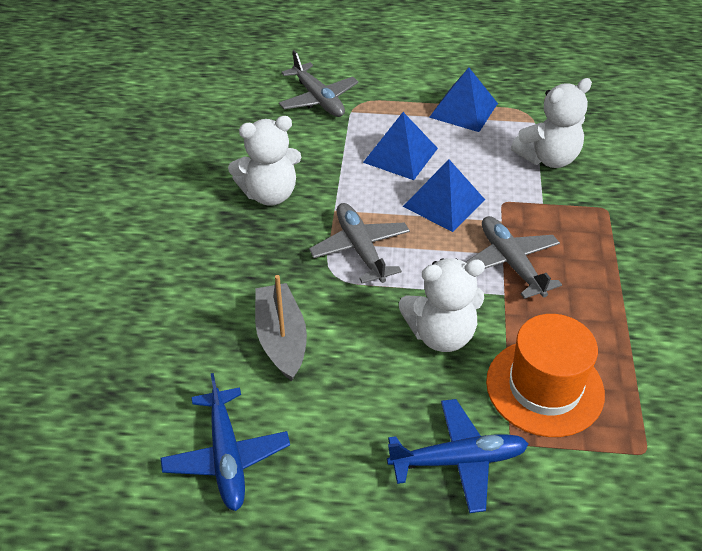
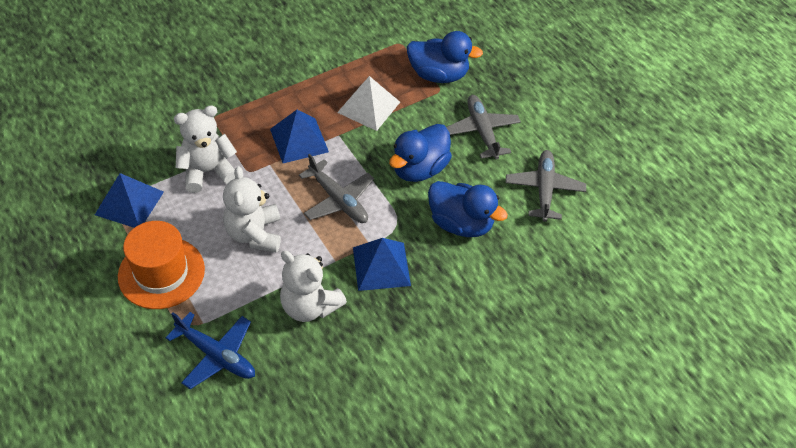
blue duck: 0 -> 3
blue plane: 2 -> 1
grey boat: 1 -> 0
white pyramid: 0 -> 1

